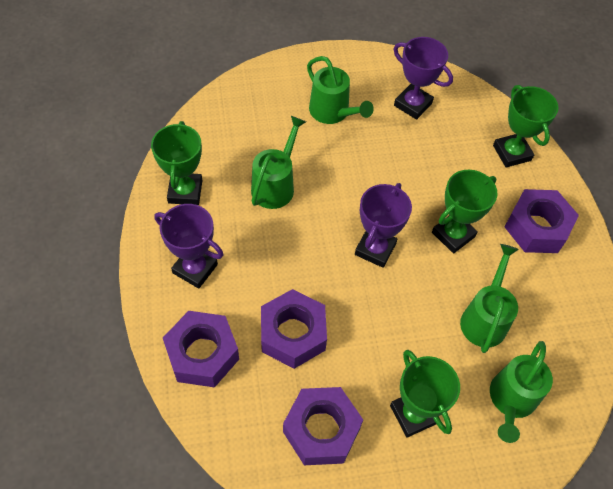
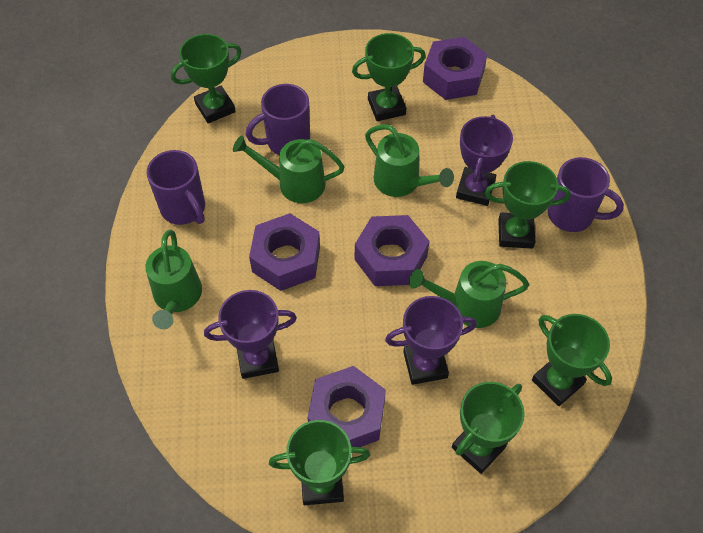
green trophy: 4 -> 6
purple mug: 0 -> 3

